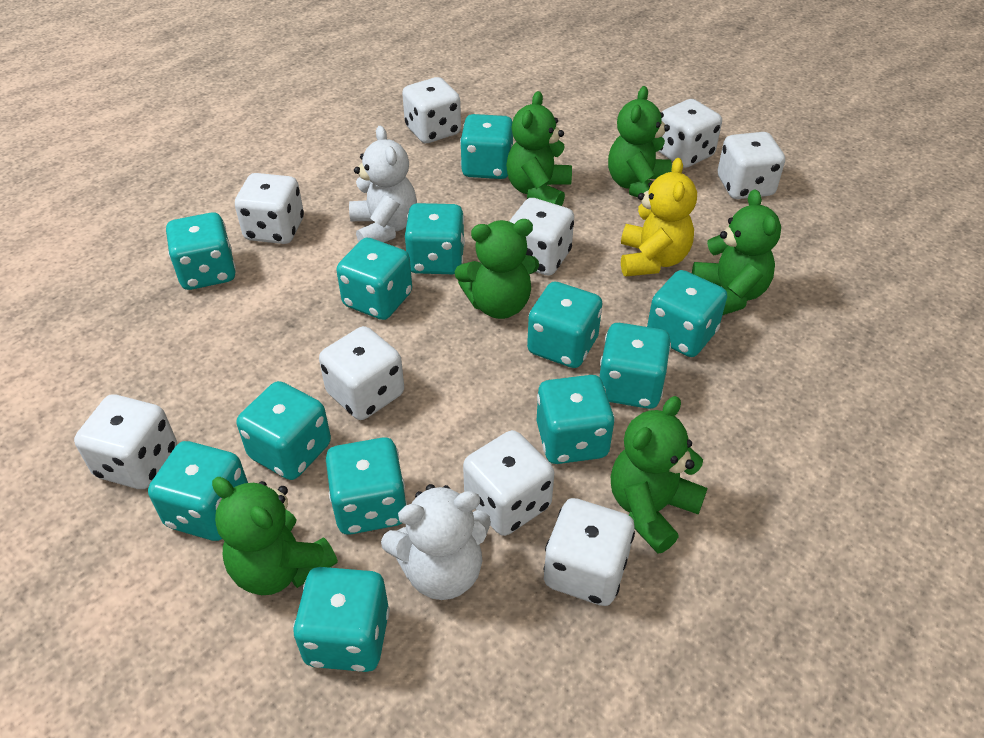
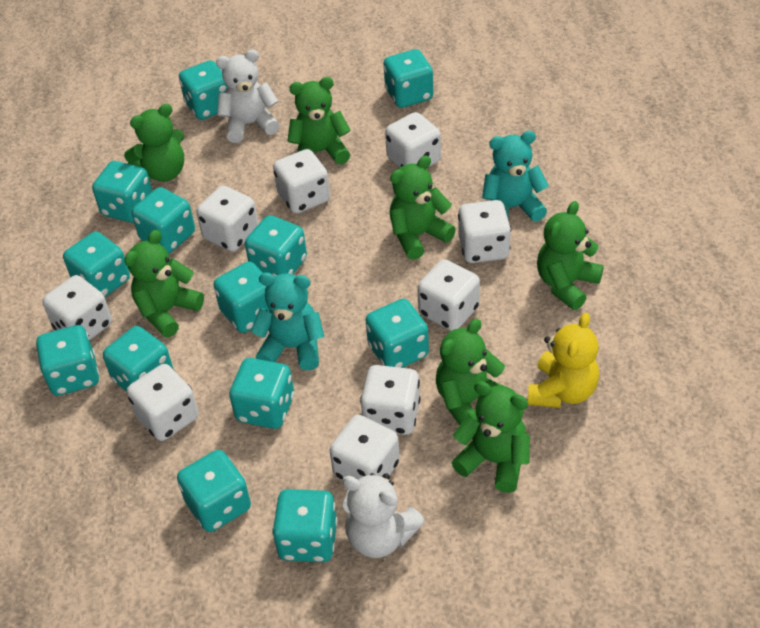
green teddy bear: 6 -> 7
turquoise dice: 12 -> 13
turquoise teddy bear: 0 -> 2

